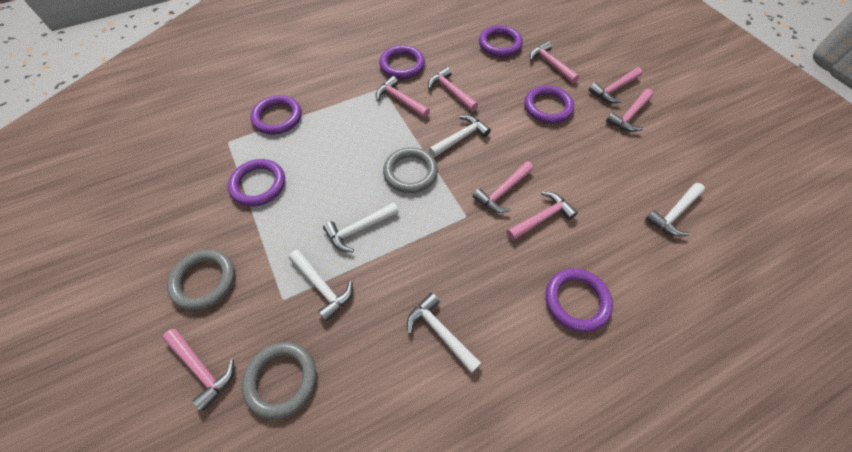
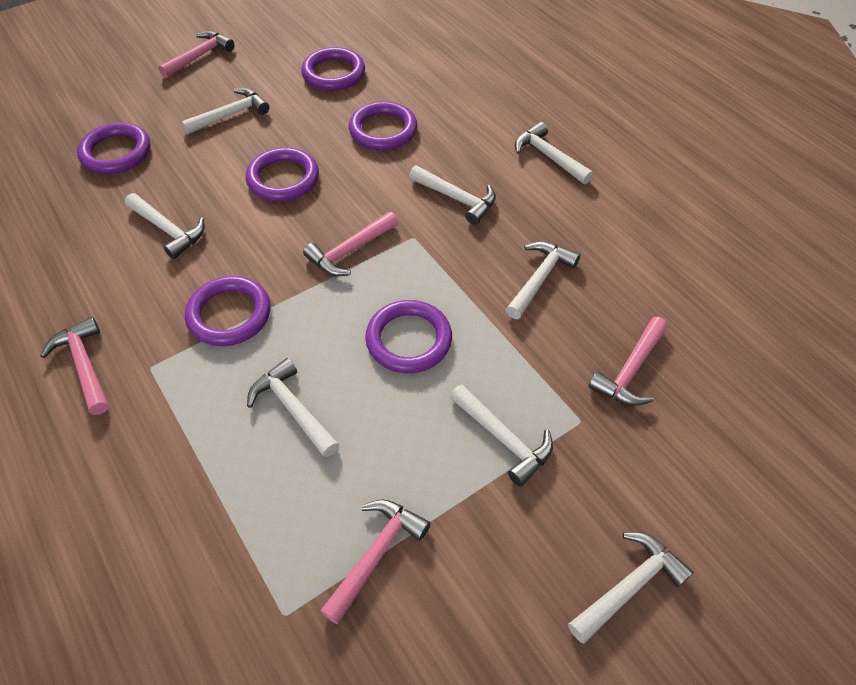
grey ring: 3 -> 0
pink hammer: 8 -> 5
white hammer: 5 -> 8

